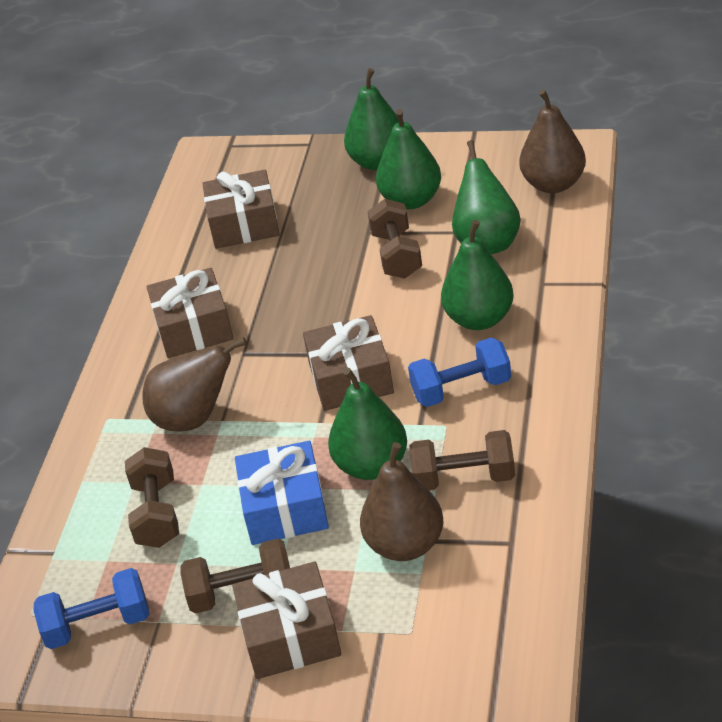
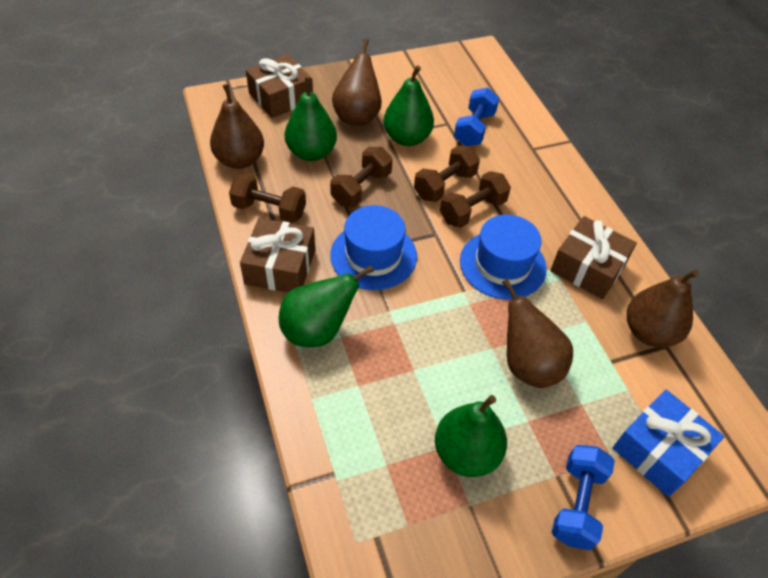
blue hat: 0 -> 2
brown gift: 4 -> 3
brown pear: 3 -> 4
green pear: 5 -> 4

